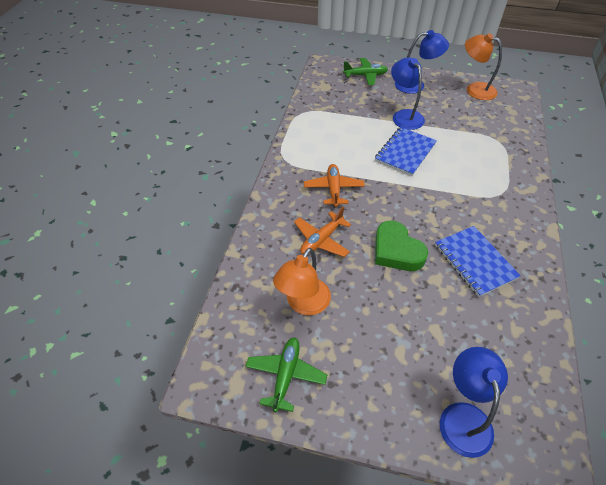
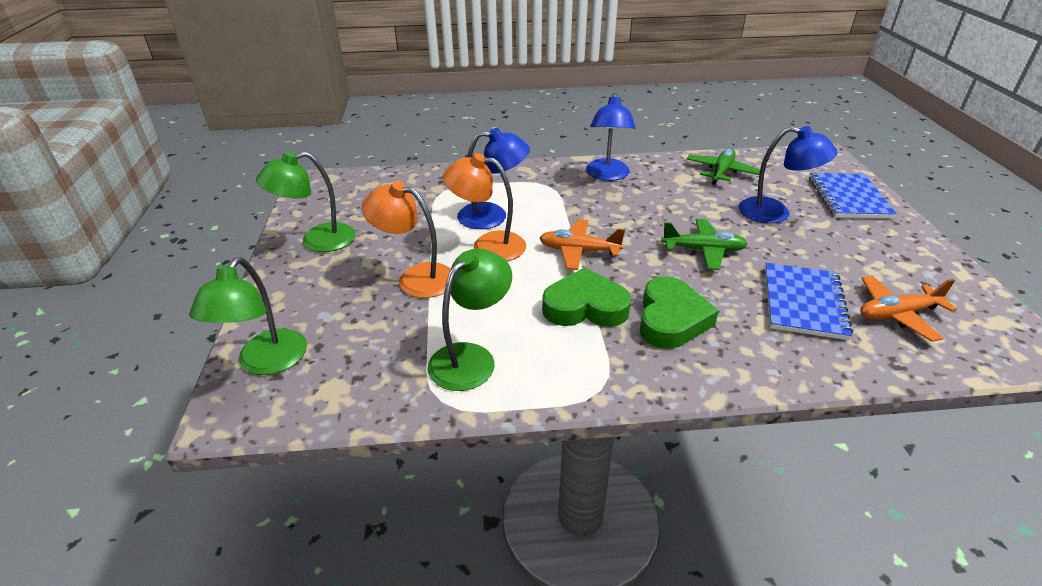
green heart: 1 -> 2
green lamp: 0 -> 3

